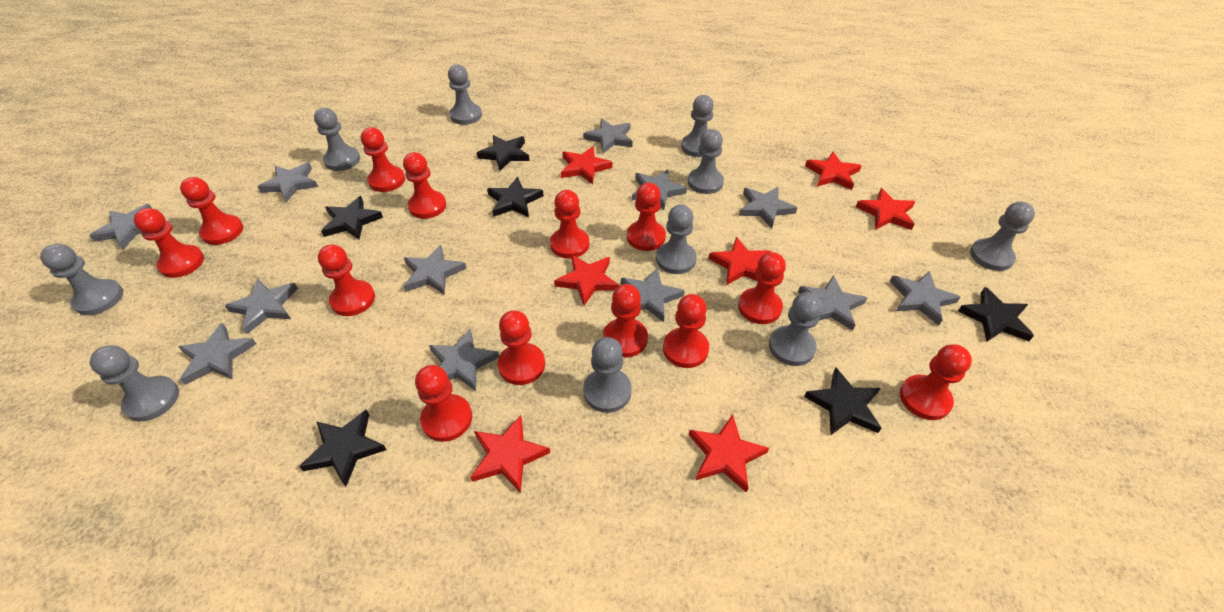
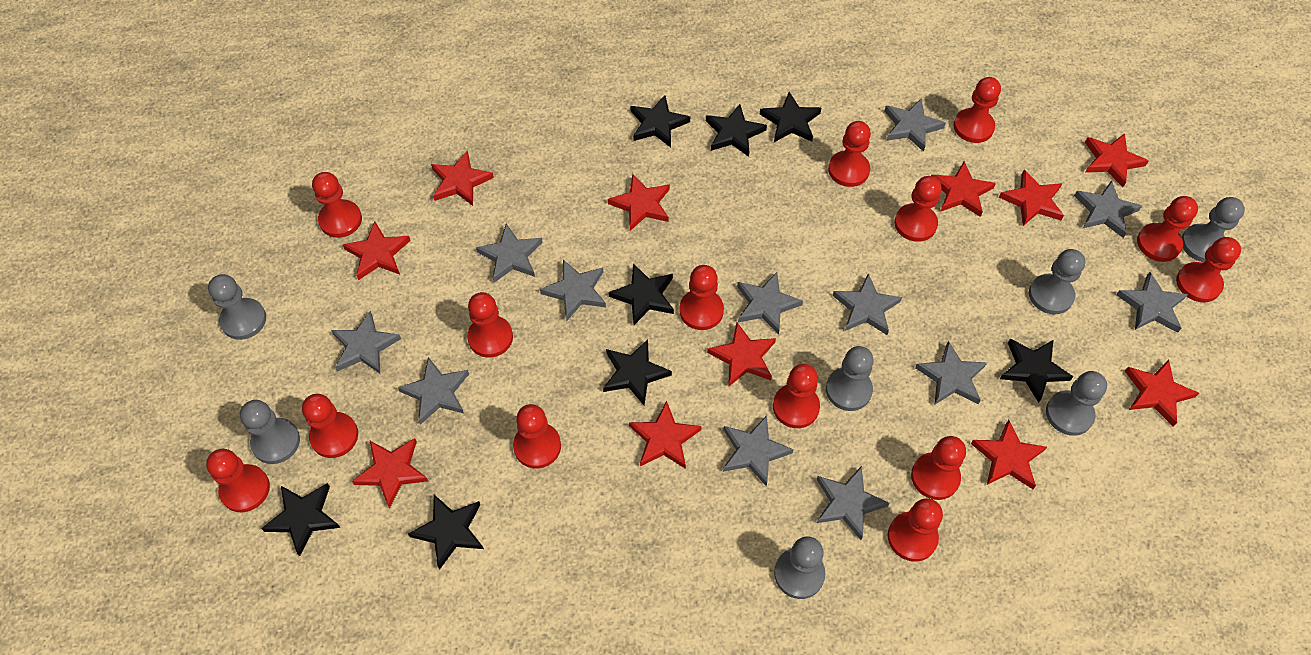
black star: 6 -> 8
grey pawn: 10 -> 7
red pawn: 13 -> 14
red star: 7 -> 11

